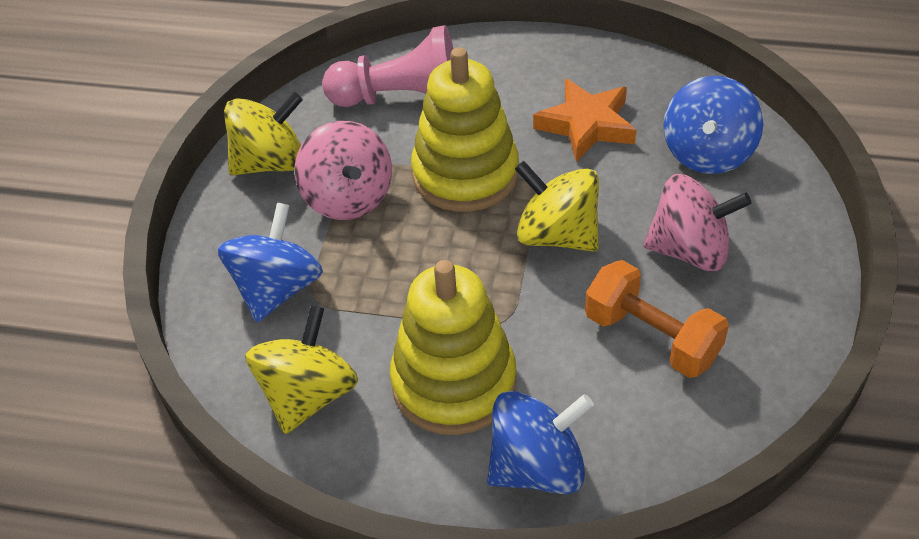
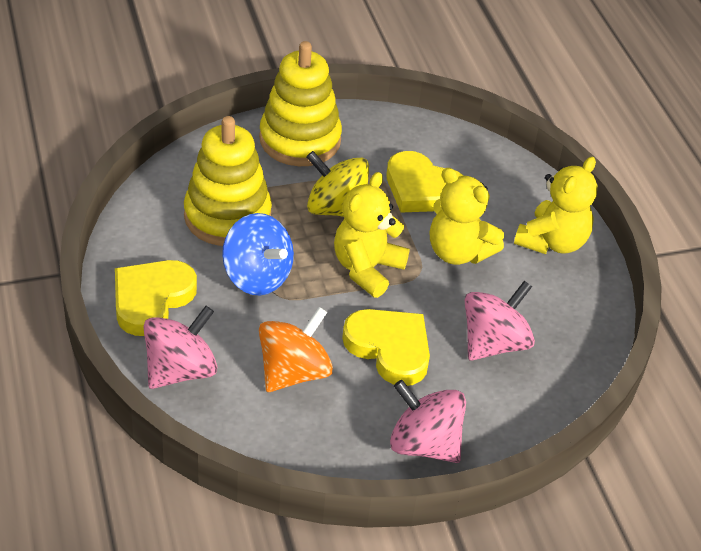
blue spinning top: 3 -> 1
orange dumbbell: 1 -> 0
orange spinning top: 0 -> 1
orange star: 1 -> 0
pink pawn: 1 -> 0
pink spinning top: 2 -> 3
yellow heart: 0 -> 3
yellow spinning top: 3 -> 1
yellow teddy bear: 0 -> 3

